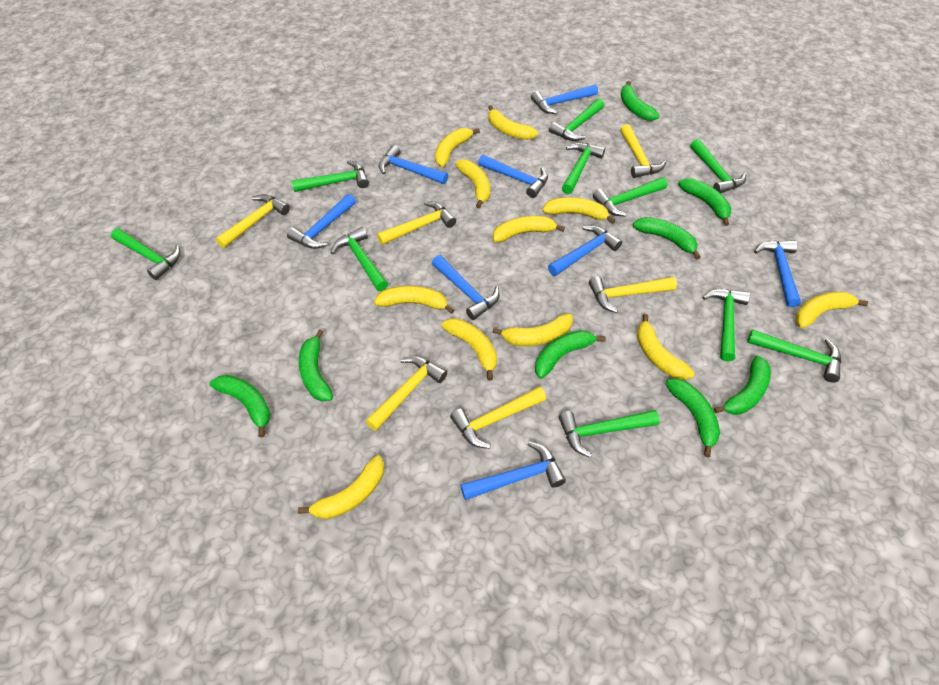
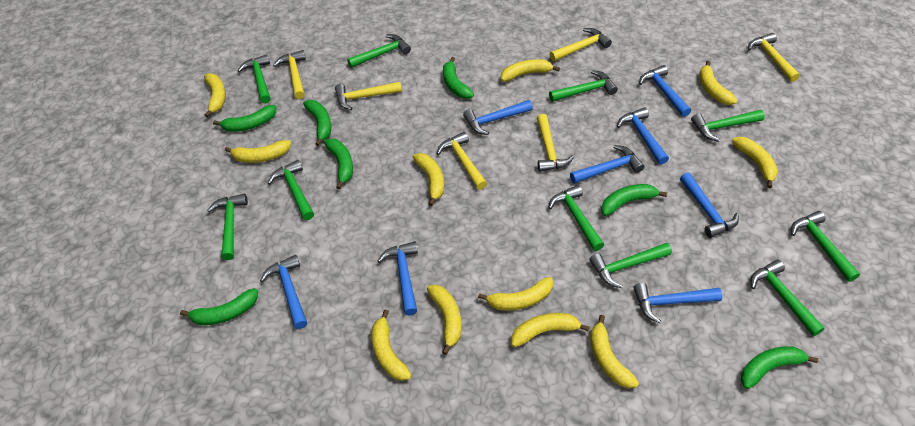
green banana: 8 -> 7

